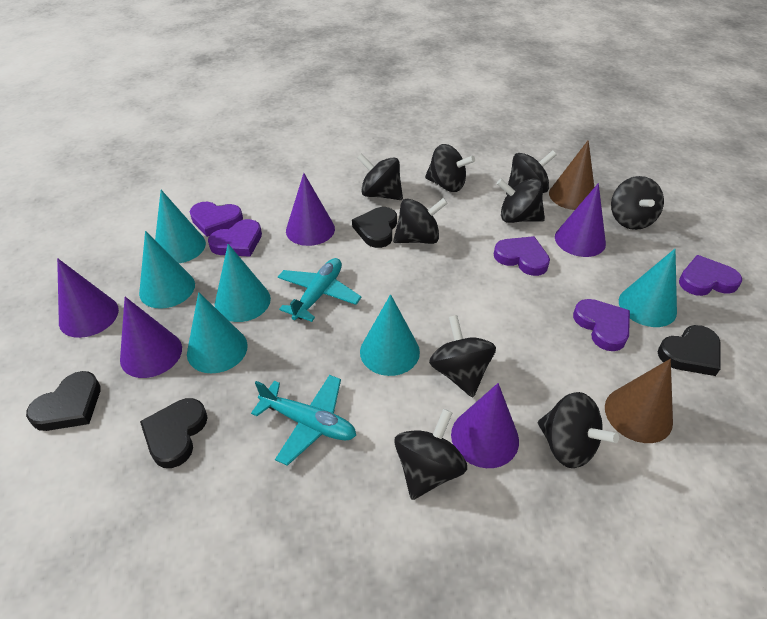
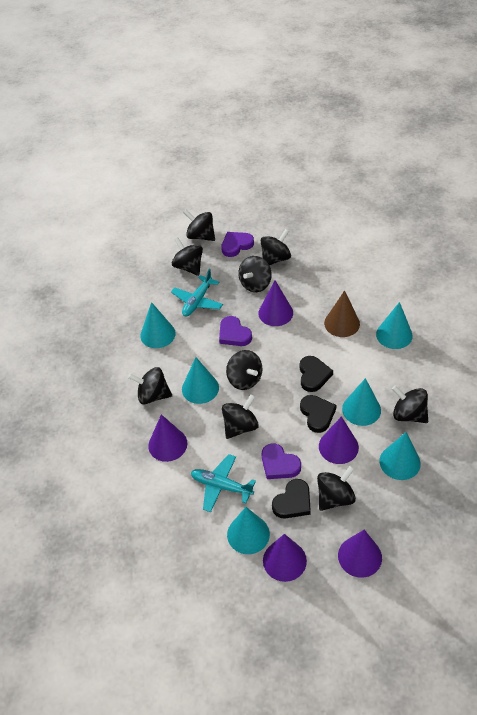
black heart: 4 -> 3
brown cone: 2 -> 1
purple heart: 5 -> 3

